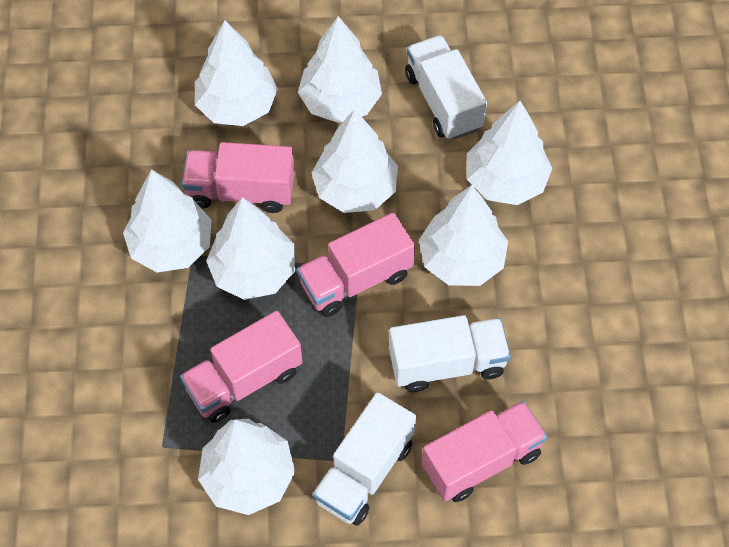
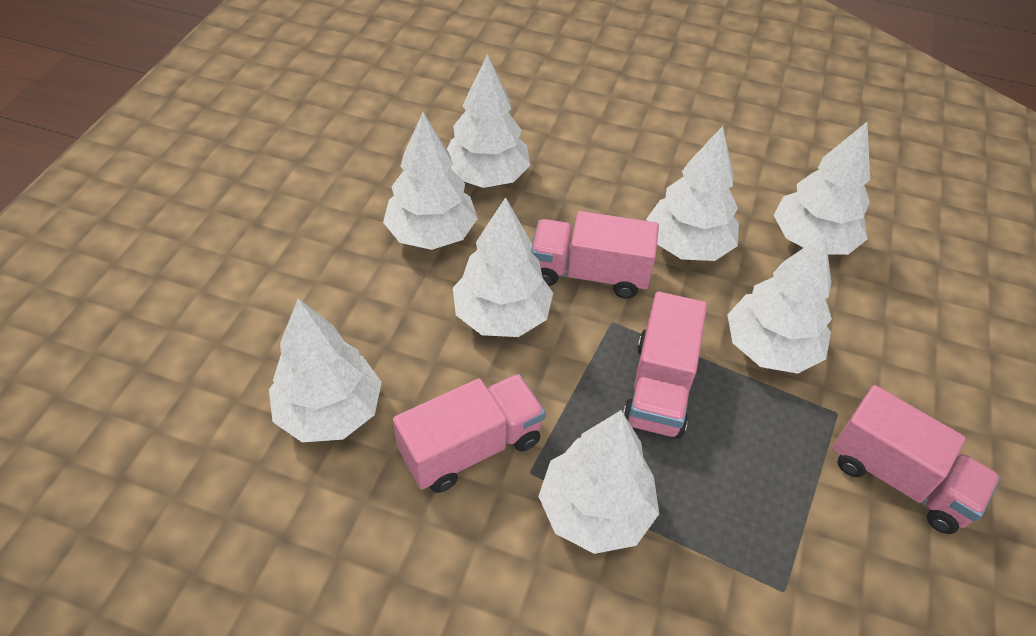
white truck: 3 -> 0

